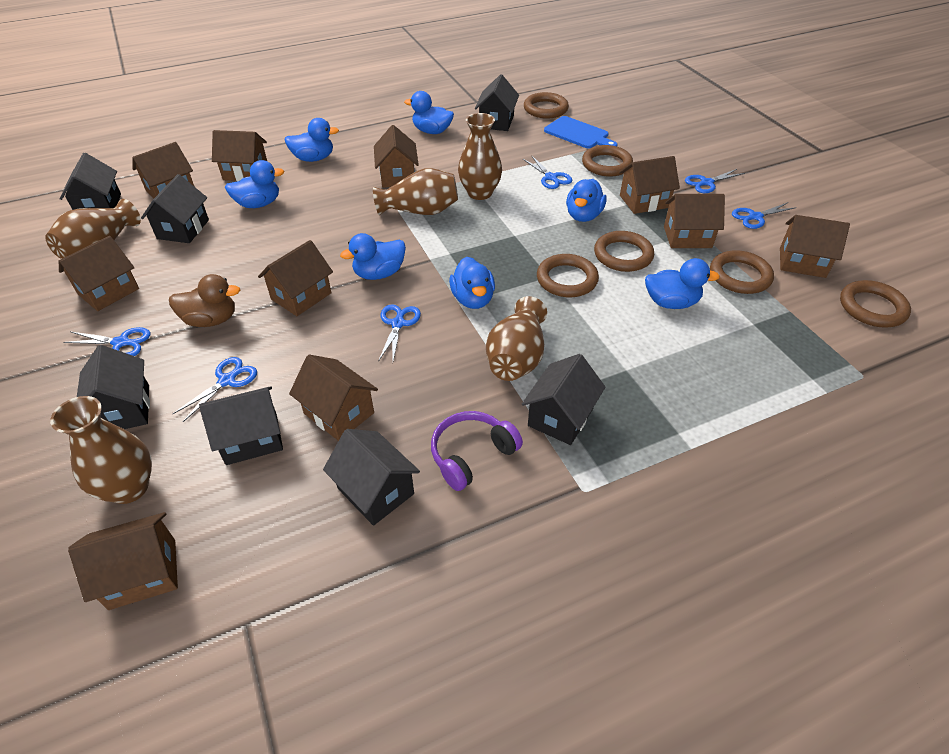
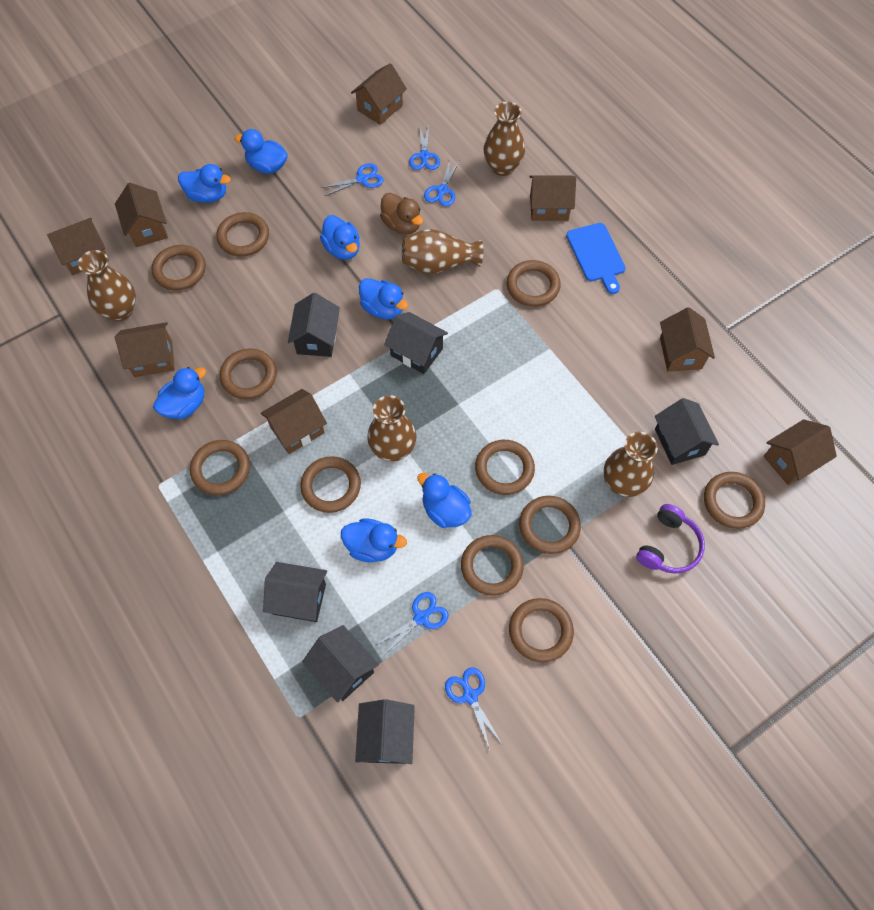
black house: 7 -> 6
blue scissors: 6 -> 5
brown house: 10 -> 8
brown ring: 6 -> 11

